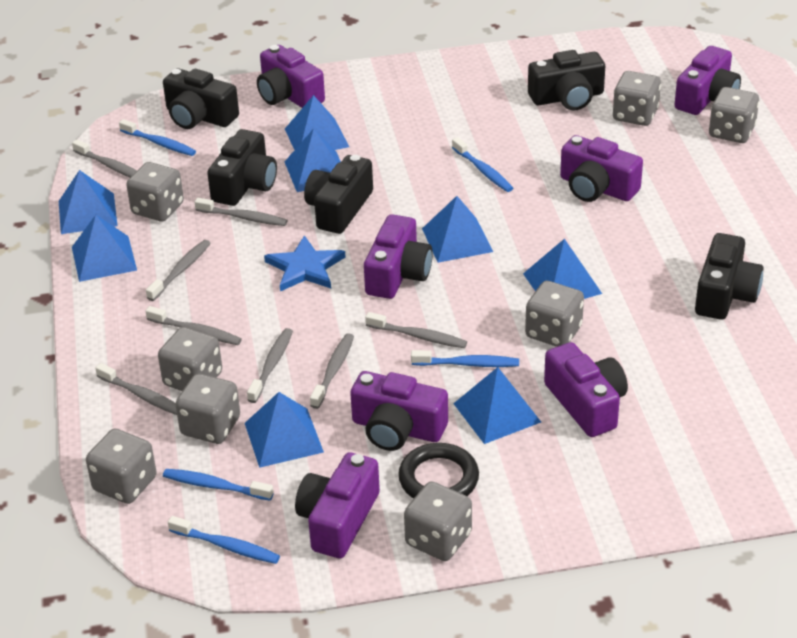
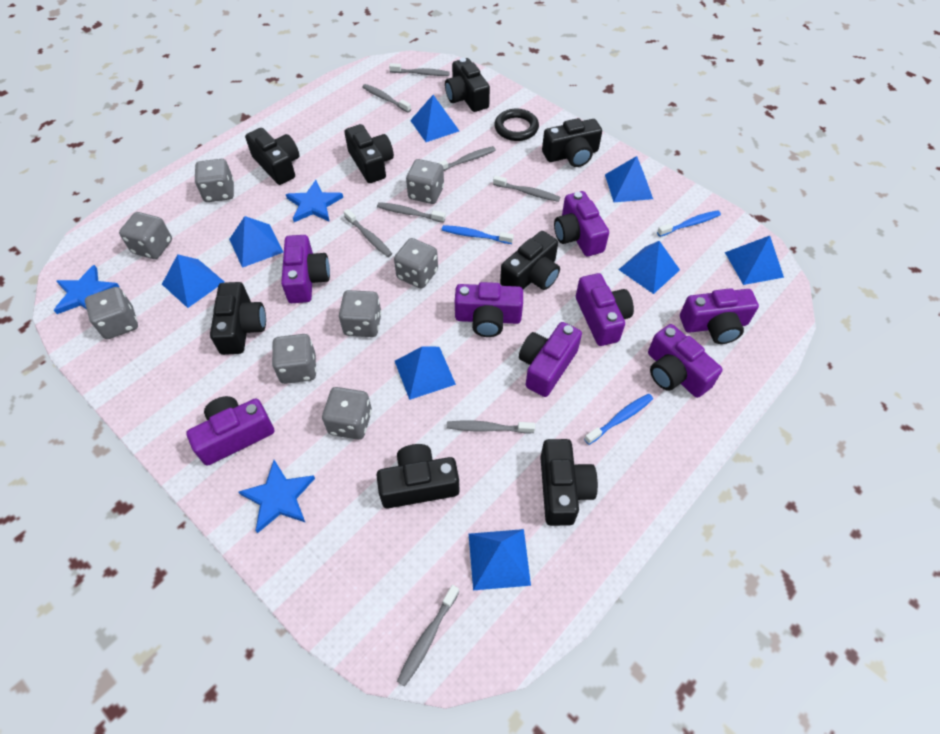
black camera: 5 -> 8
blue star: 1 -> 3
blue toothbrush: 5 -> 3
purple camera: 7 -> 8

